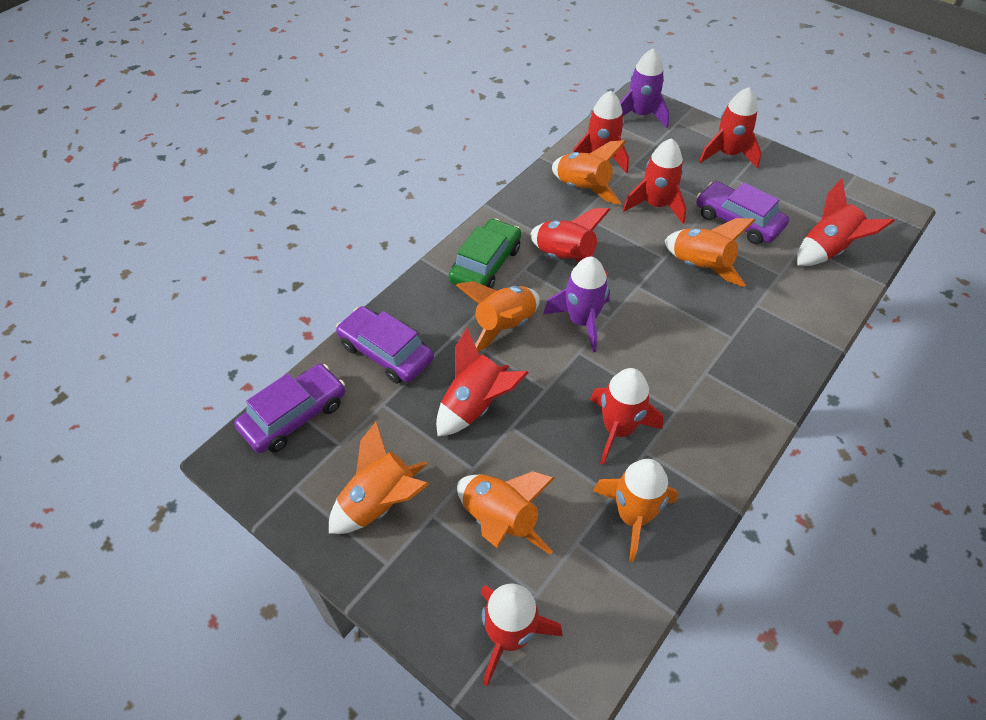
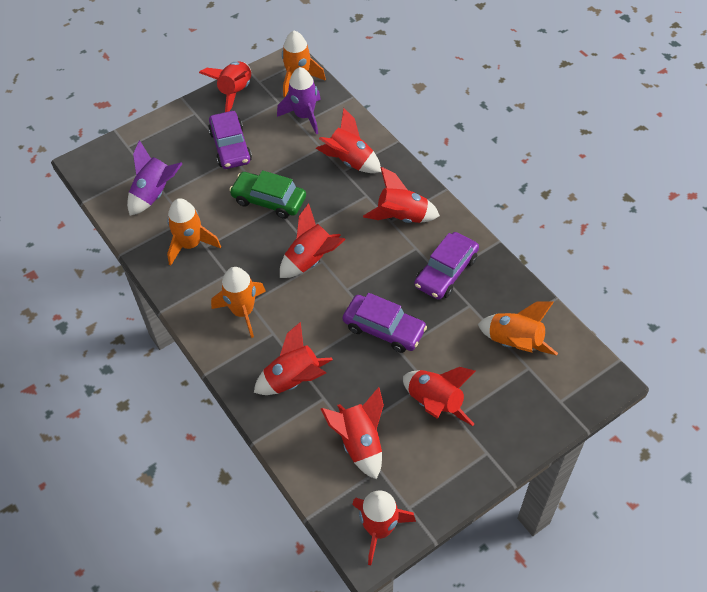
orange rocket: 6 -> 4

